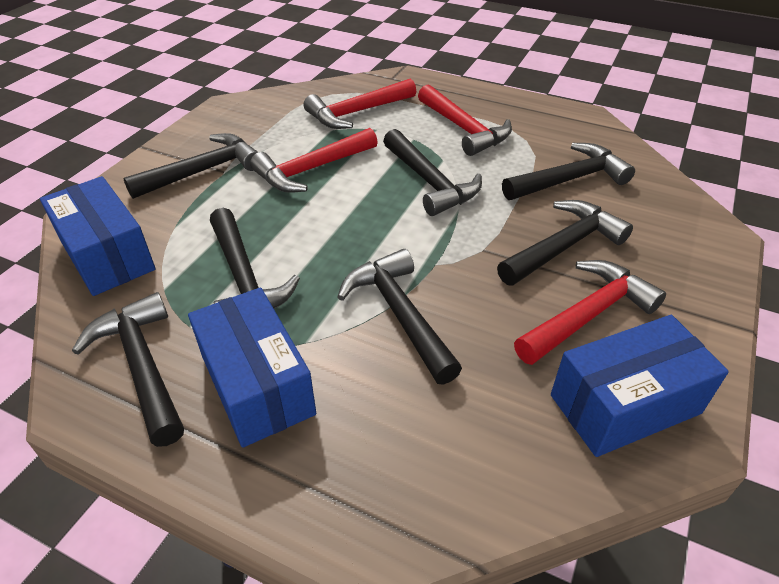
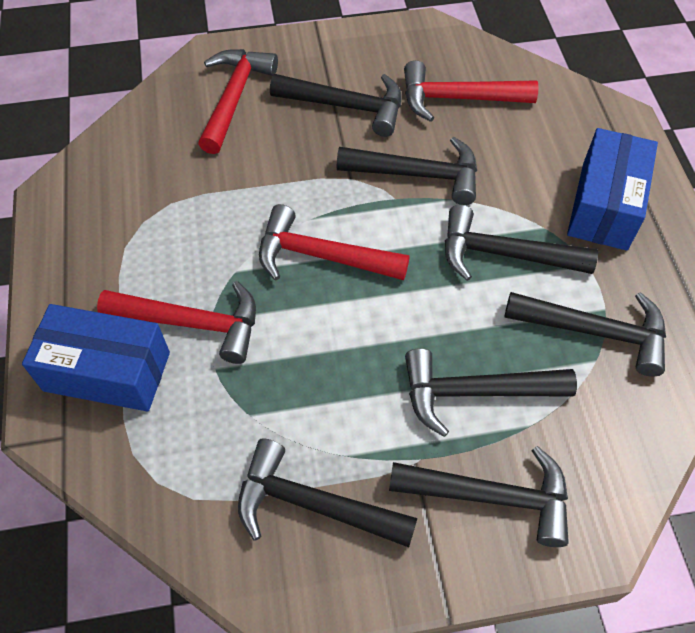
blue box: 3 -> 2

